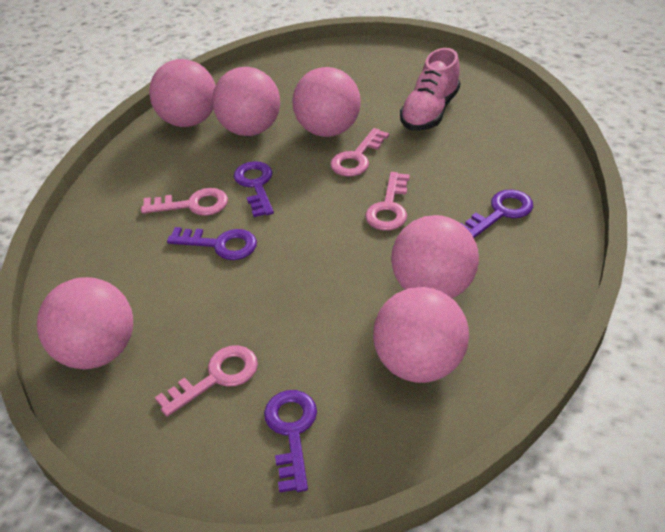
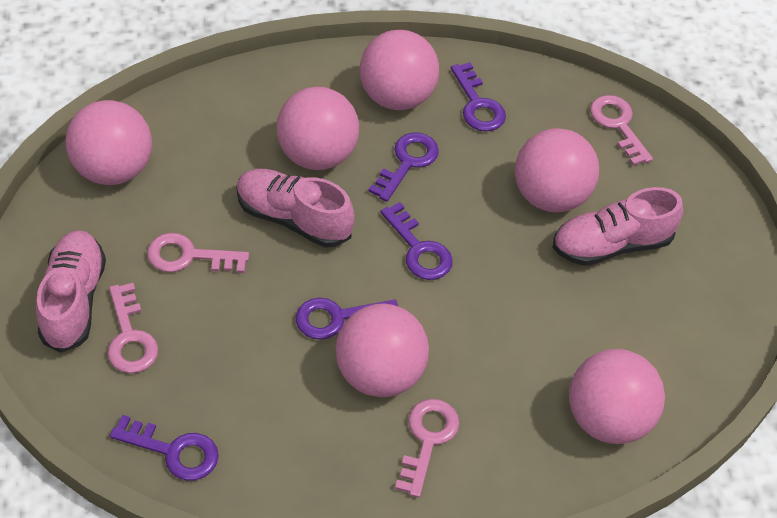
pink shoe: 1 -> 3
purple key: 4 -> 5

